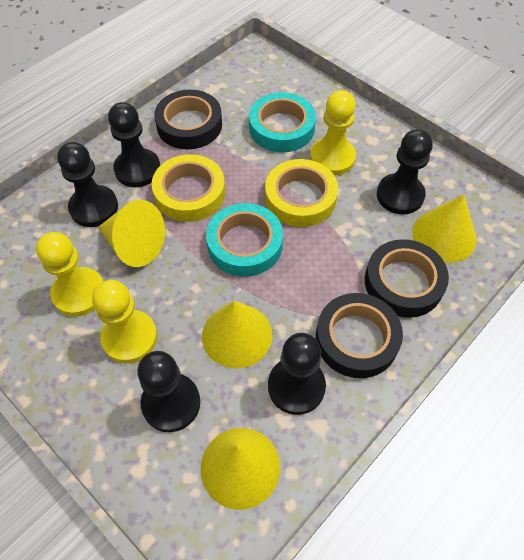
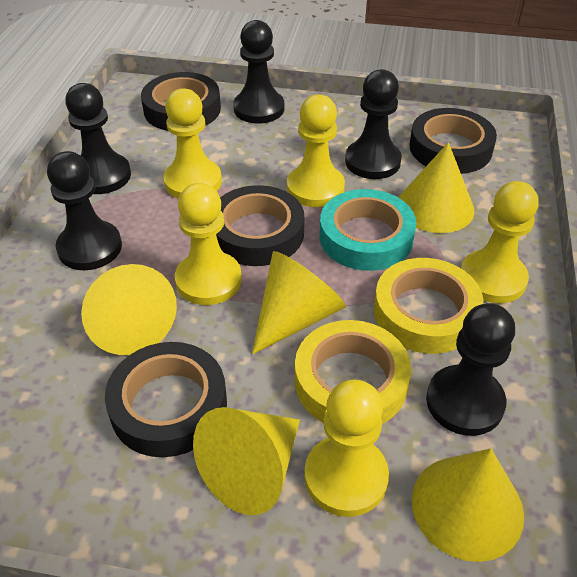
black tape: 3 -> 4
turquoise tape: 2 -> 1
yellow cone: 4 -> 5
yellow pawn: 3 -> 5

